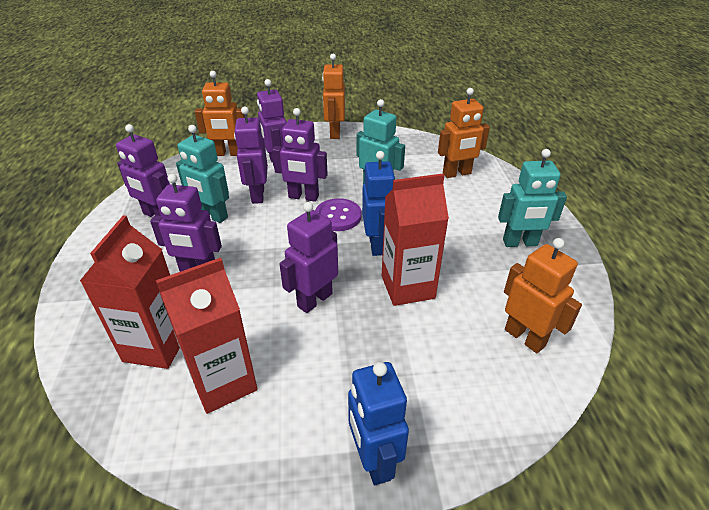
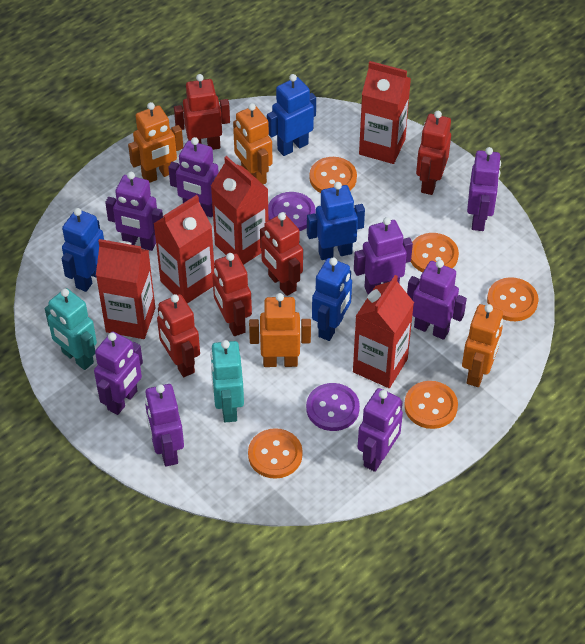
blue robot: 2 -> 4
orange button: 0 -> 5
purple button: 1 -> 2
purple robot: 6 -> 8
red carton: 3 -> 5
red robot: 0 -> 5
turquoise robot: 3 -> 2

